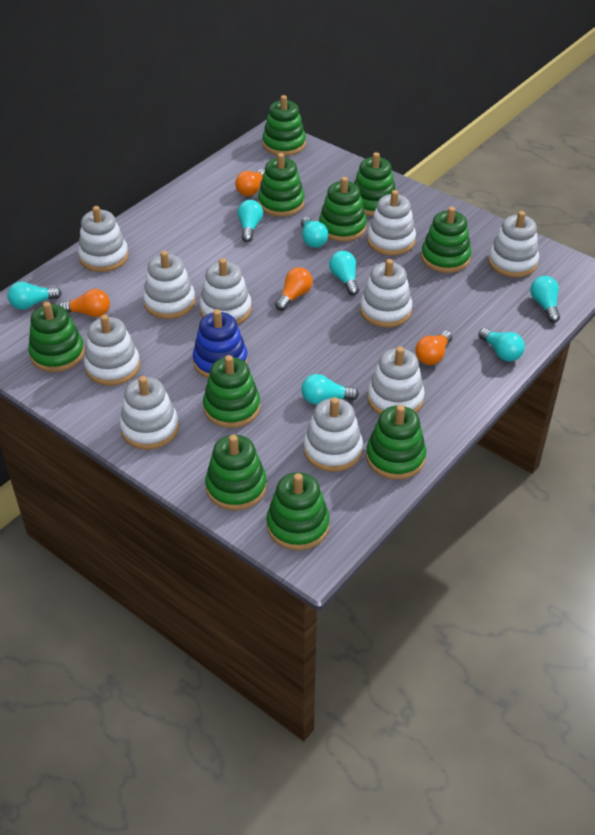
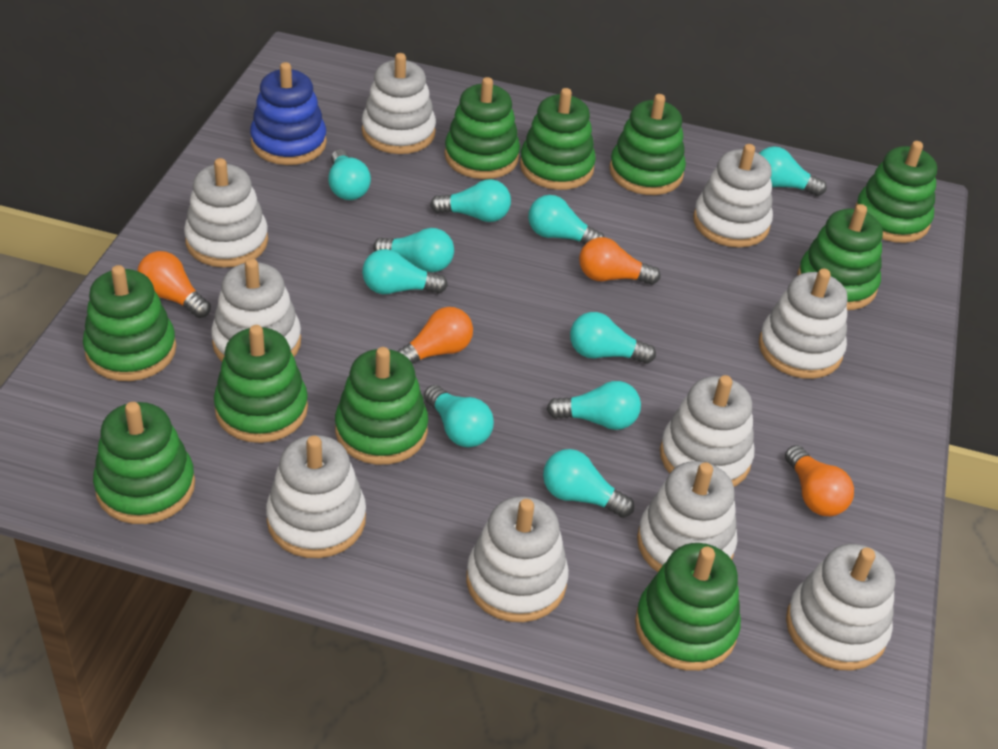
turquoise light bulb: 7 -> 10

